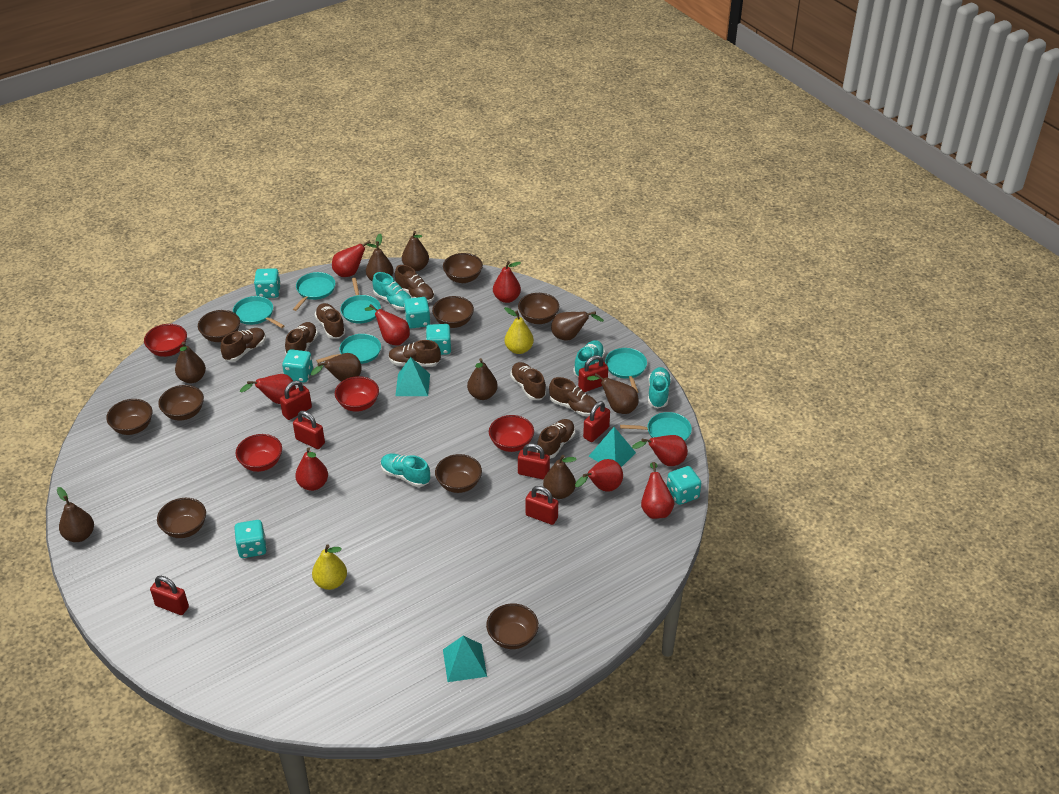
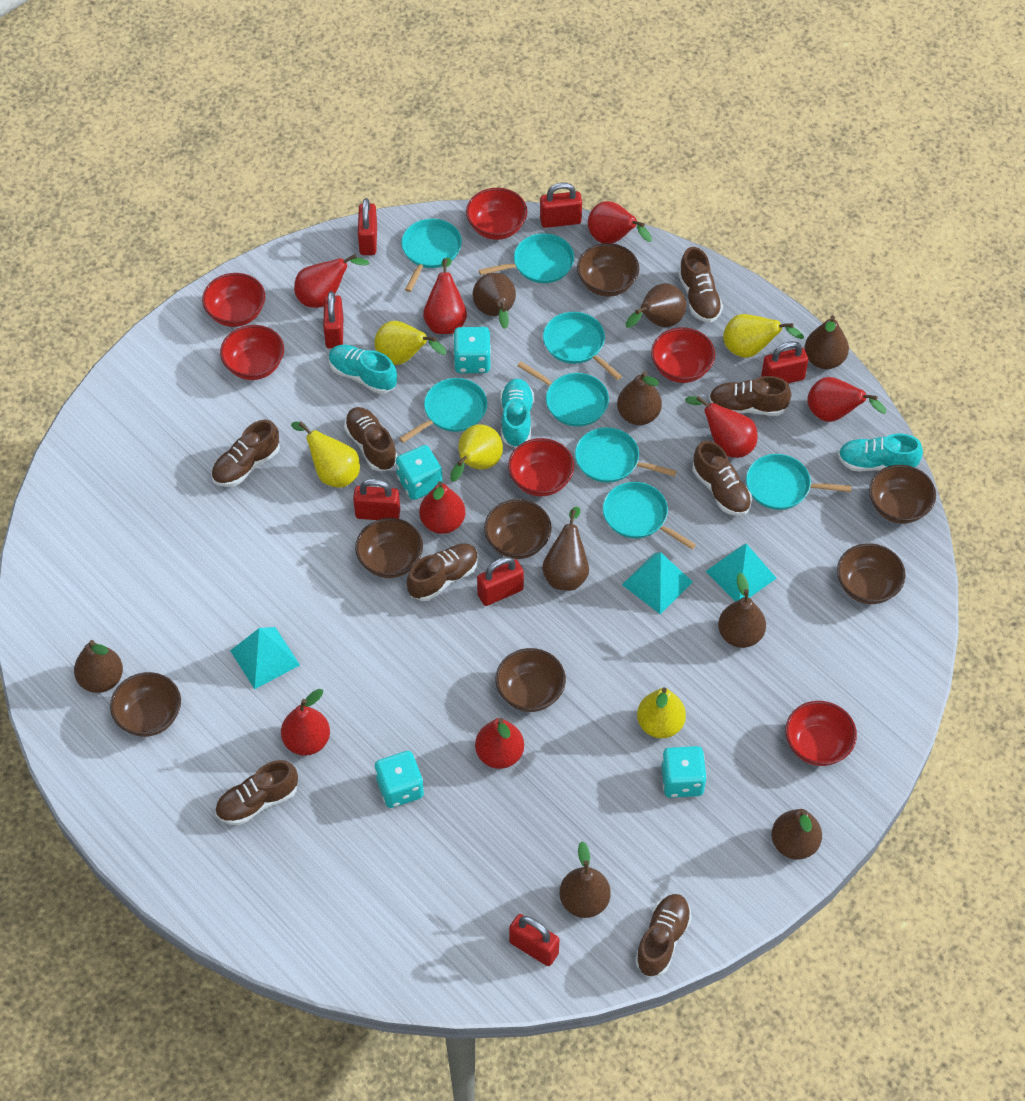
brown bowl: 9 -> 7
red bowl: 4 -> 6
turquoise dice: 6 -> 4
turquoise pan: 6 -> 8
turquoise shoe: 4 -> 3
yellow pear: 2 -> 5

